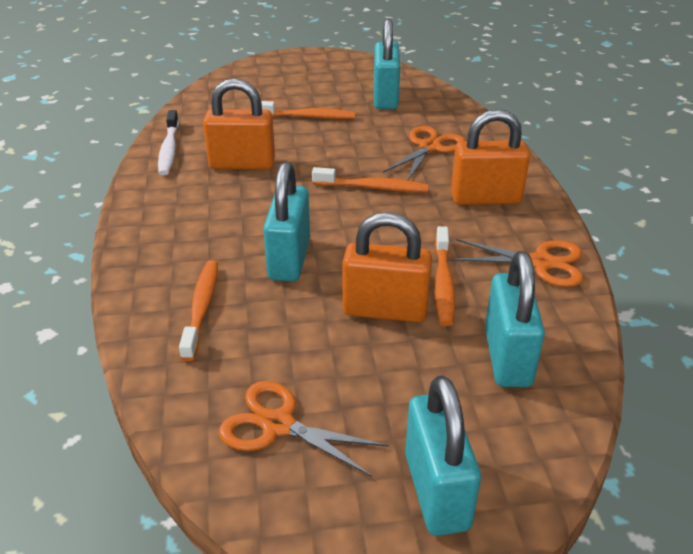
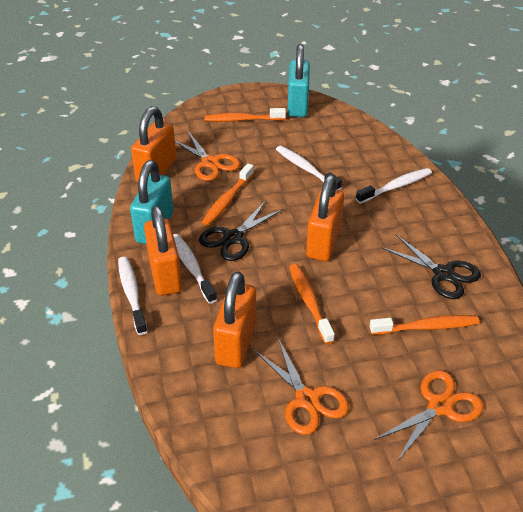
black scissors: 0 -> 2
orange padlock: 3 -> 4
turquoise padlock: 4 -> 2
white toothbrush: 1 -> 4

